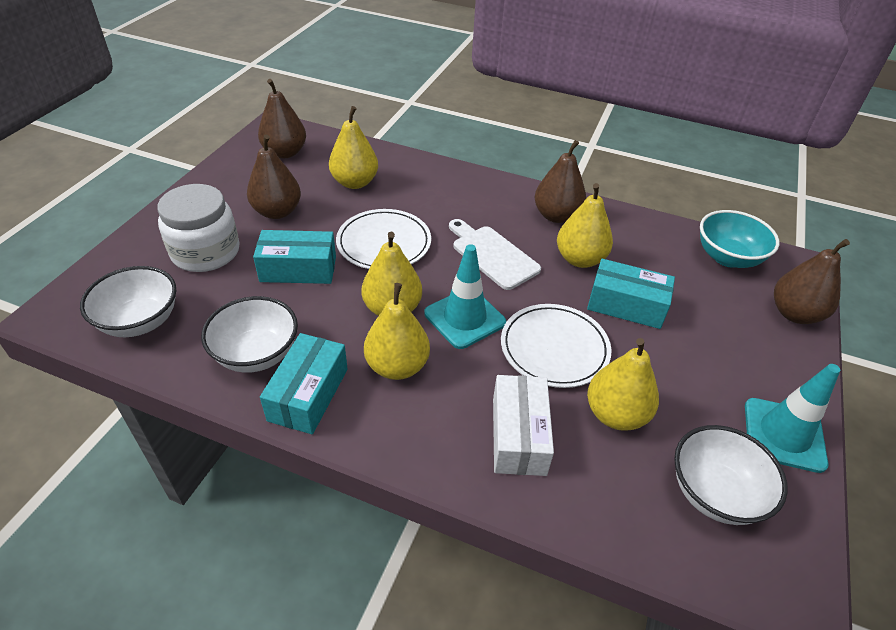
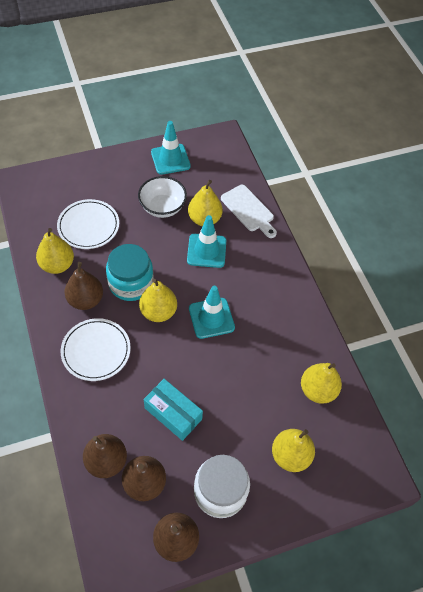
turquoise bowl: 1 -> 0
turquoise box: 3 -> 1
turquoise jar: 0 -> 1
turquoise traffic cone: 2 -> 3
white bowl: 3 -> 1
white box: 1 -> 0

